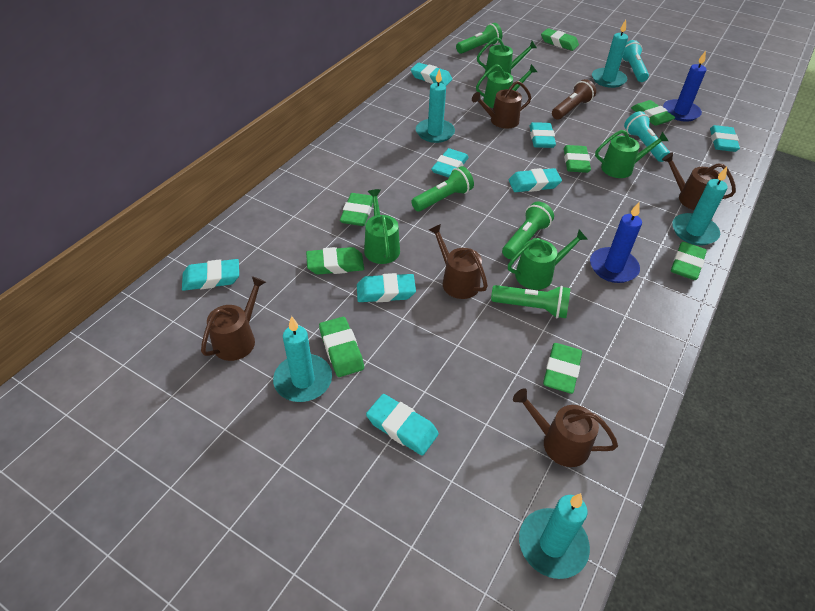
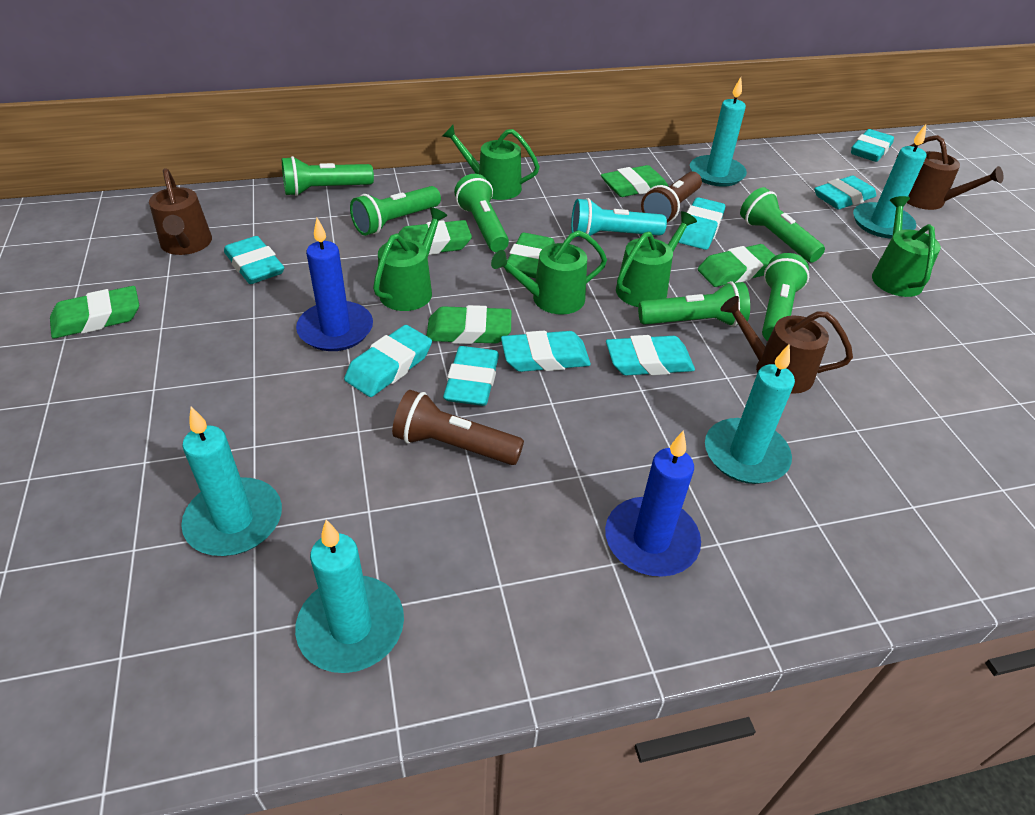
brown flashlight: 1 -> 2
brown watering can: 5 -> 3
green eraser: 8 -> 6
green flashlight: 4 -> 6
turquoise flashlight: 2 -> 1

